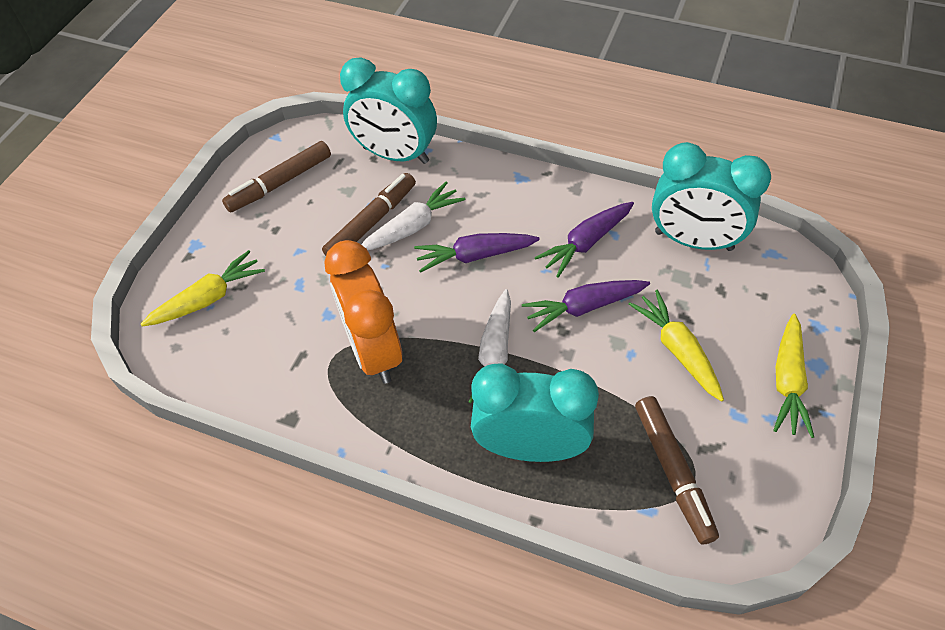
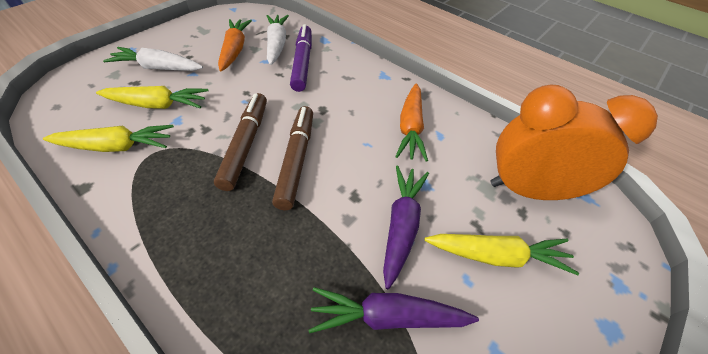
brown marker: 3 -> 2
orange carrot: 0 -> 2
purple carrot: 3 -> 2
purple marker: 0 -> 1
turquoise clock: 3 -> 0

